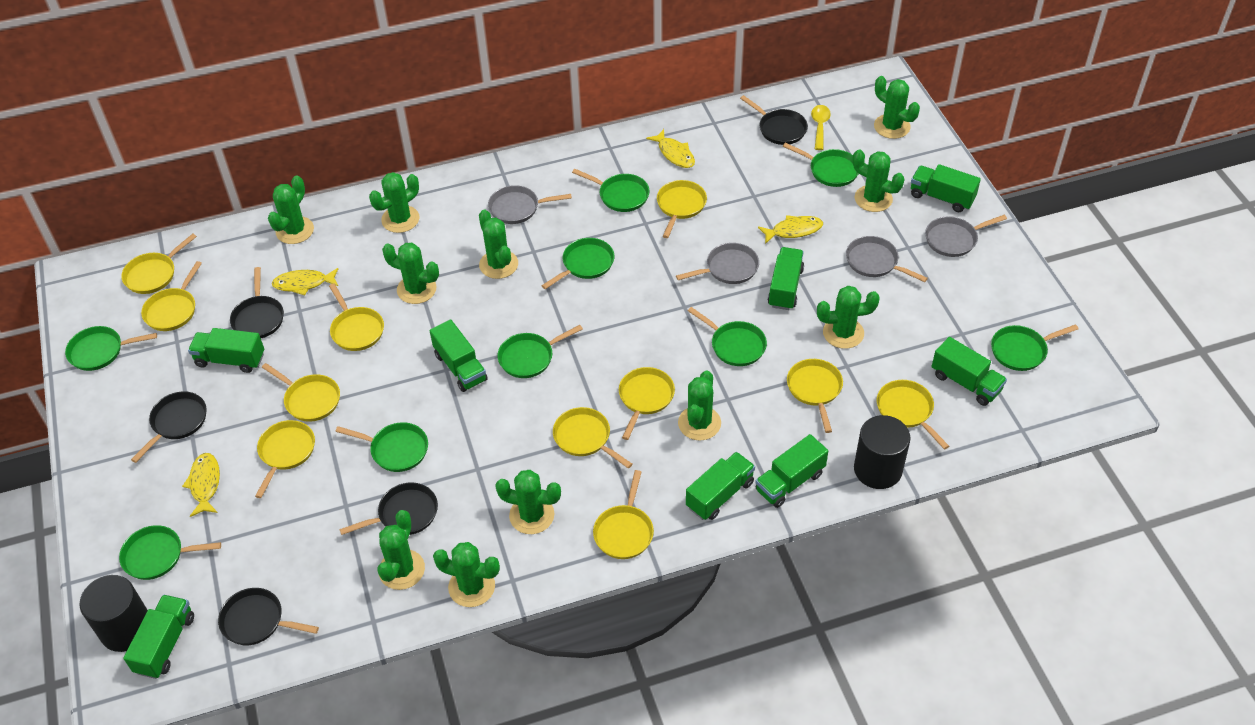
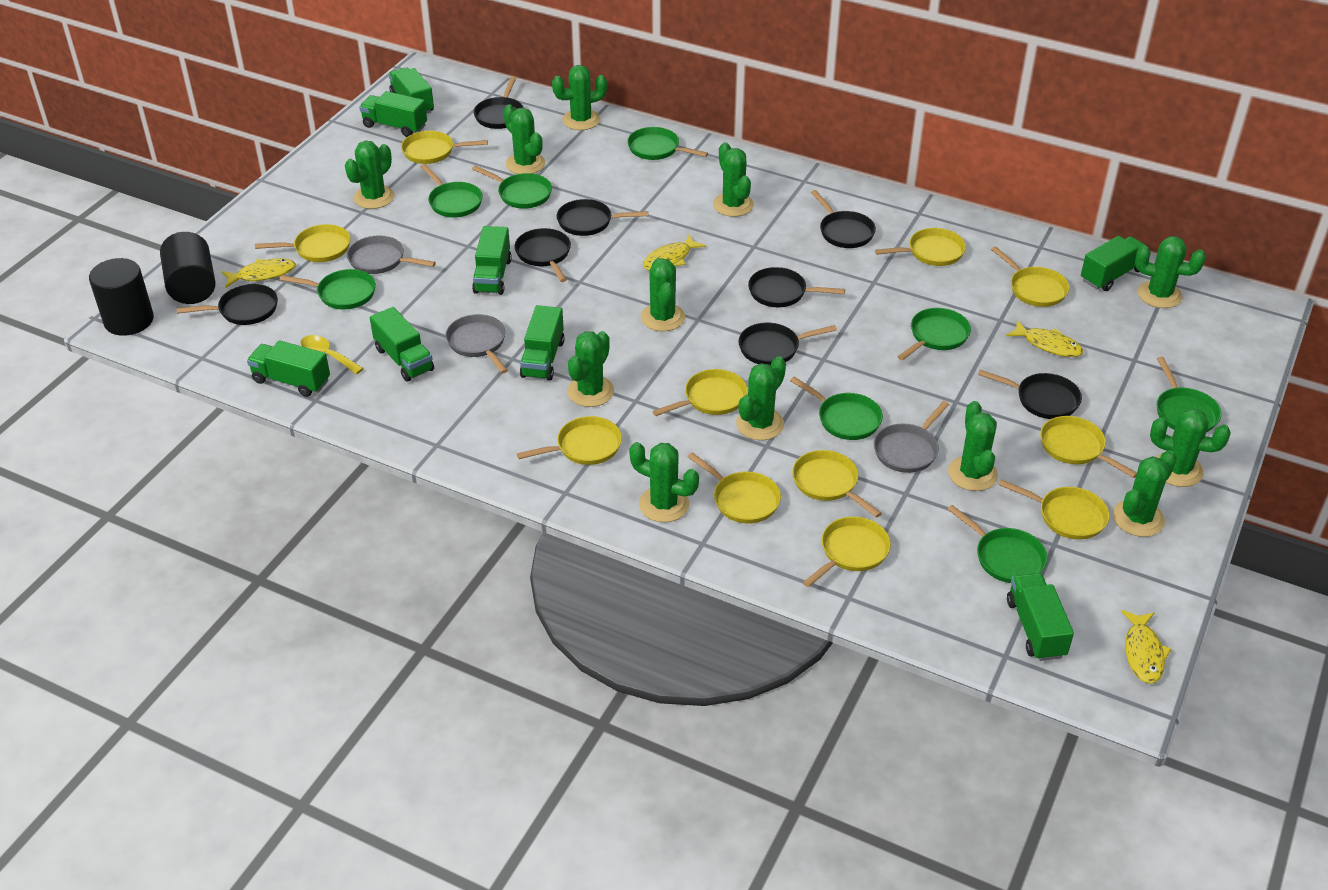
black pan: 5 -> 8
green cactus: 11 -> 12
green pan: 9 -> 8
grey pan: 4 -> 3

